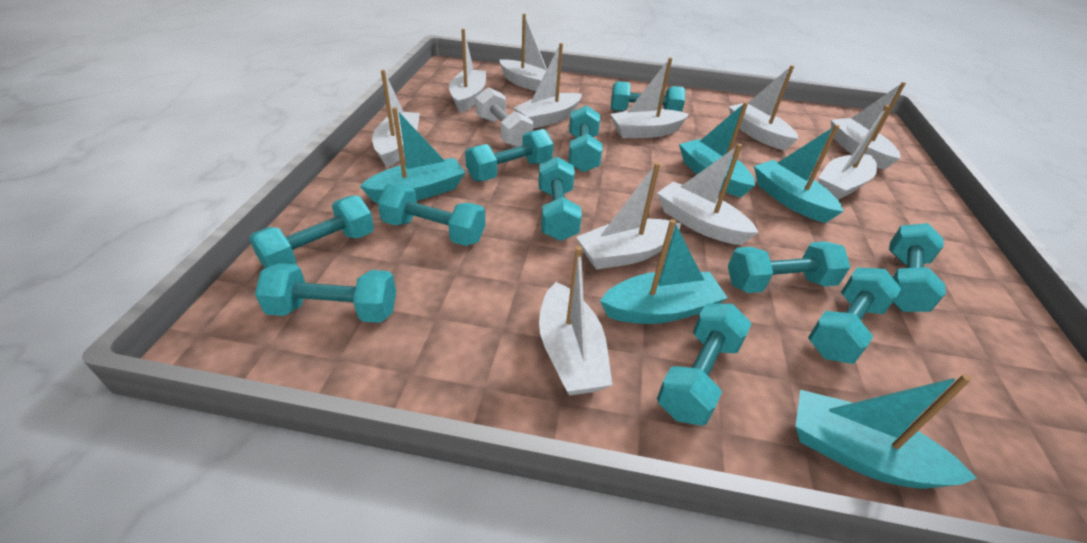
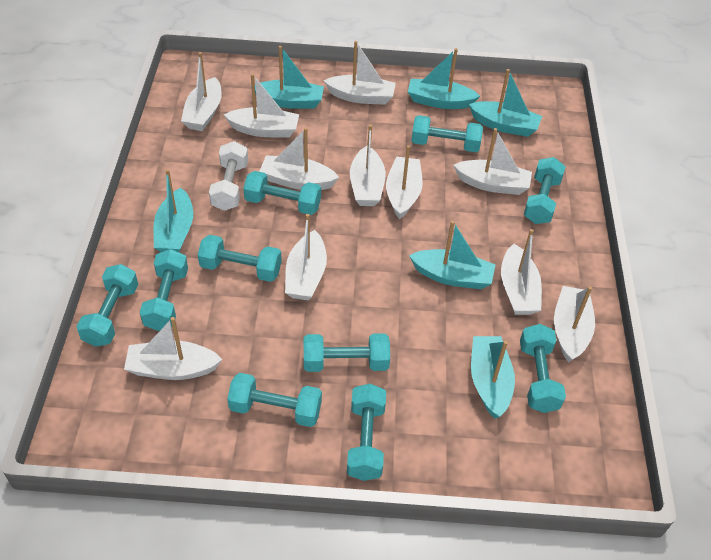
turquoise boat: 5 -> 6
turquoise dumbbell: 11 -> 10

